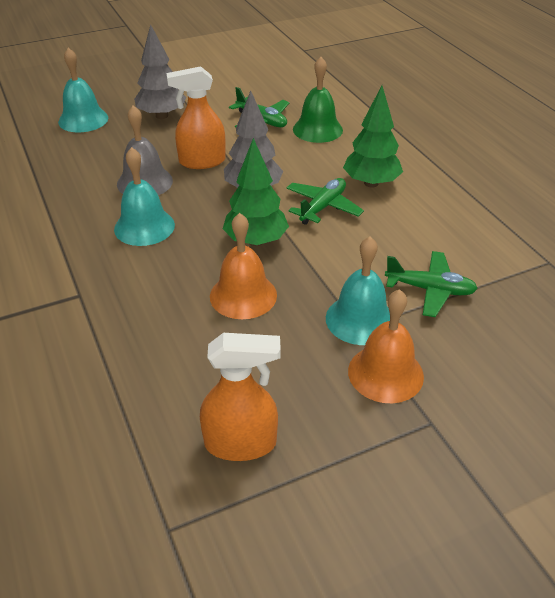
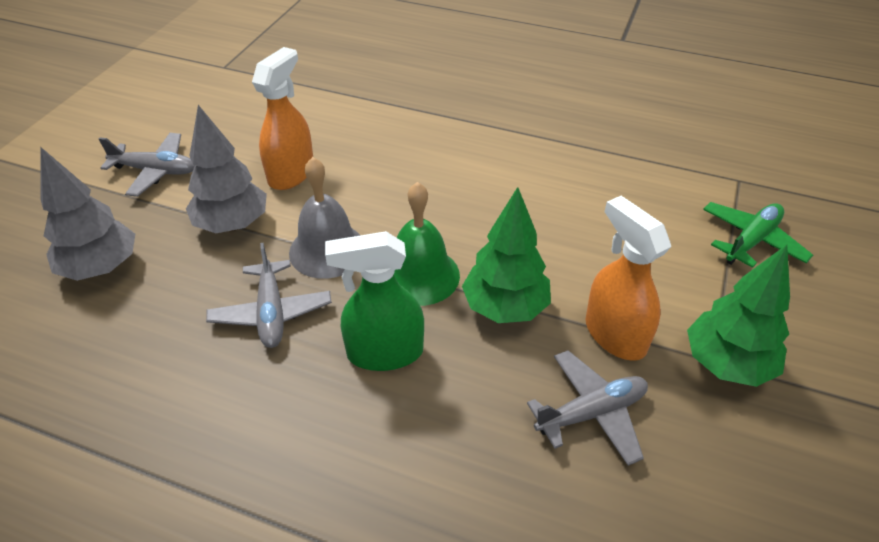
green plane: 3 -> 1
green spray bottle: 0 -> 1
grey plane: 0 -> 3
orange bell: 2 -> 0
turquoise bell: 3 -> 0

